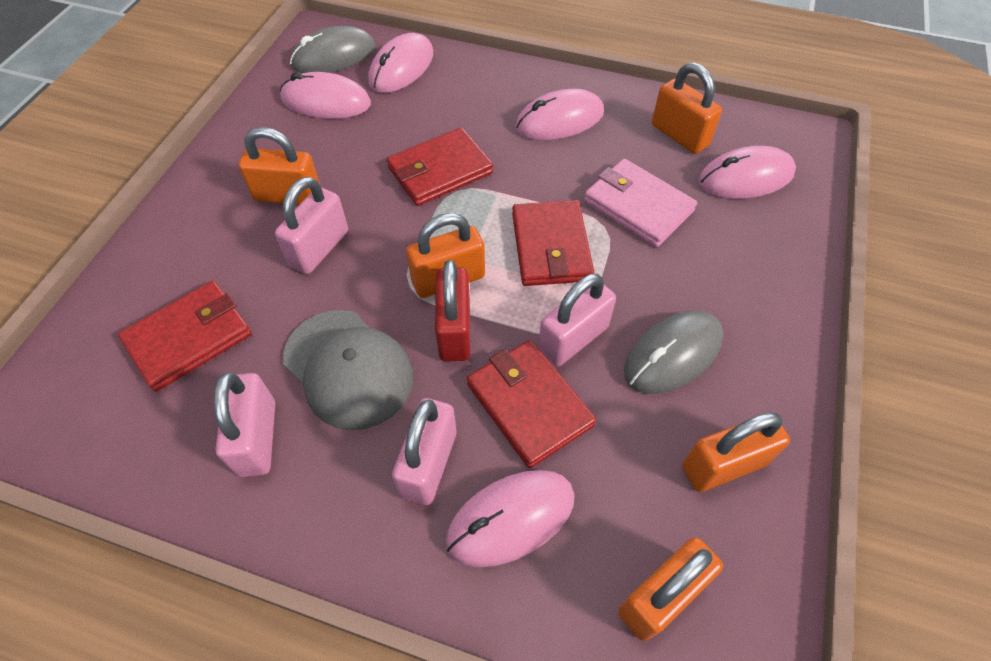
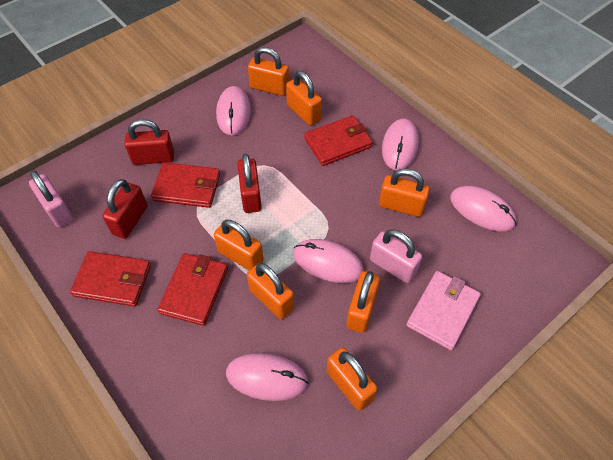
grey cap: 1 -> 0
grey mouse: 2 -> 0
orange padlock: 5 -> 7
pink padlock: 4 -> 2
red padlock: 1 -> 3

